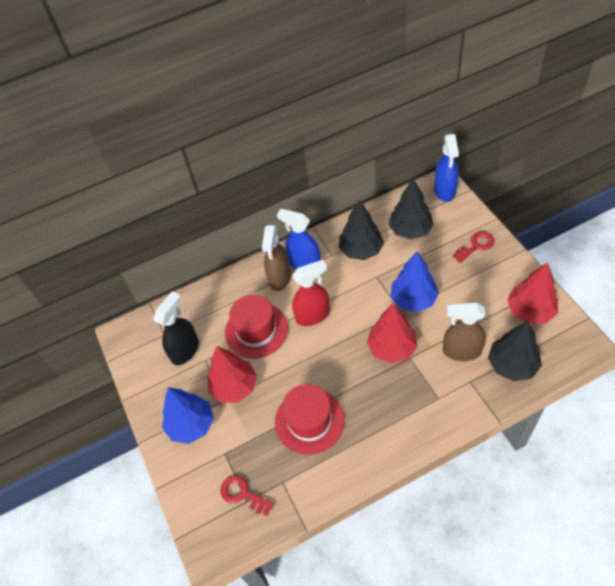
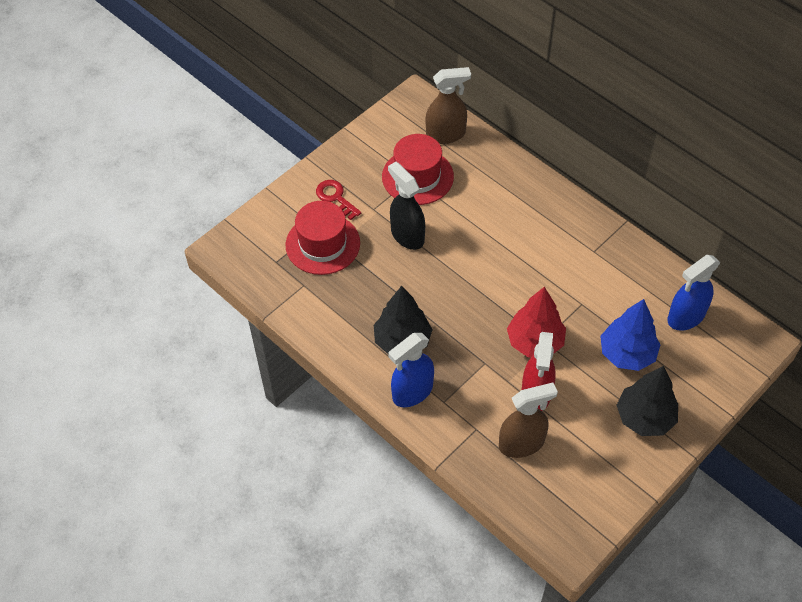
black tree: 3 -> 2
blue tree: 2 -> 1
red key: 2 -> 1
red tree: 3 -> 1

